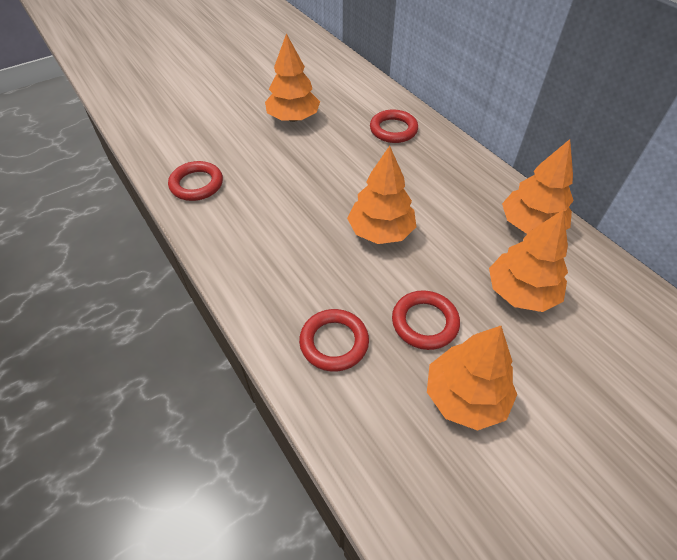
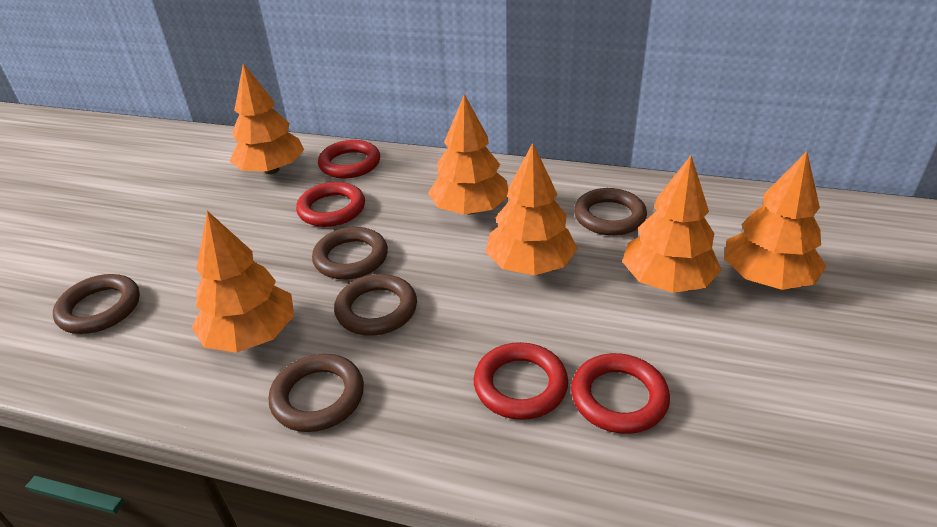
brown ring: 0 -> 5
orange tree: 5 -> 6

